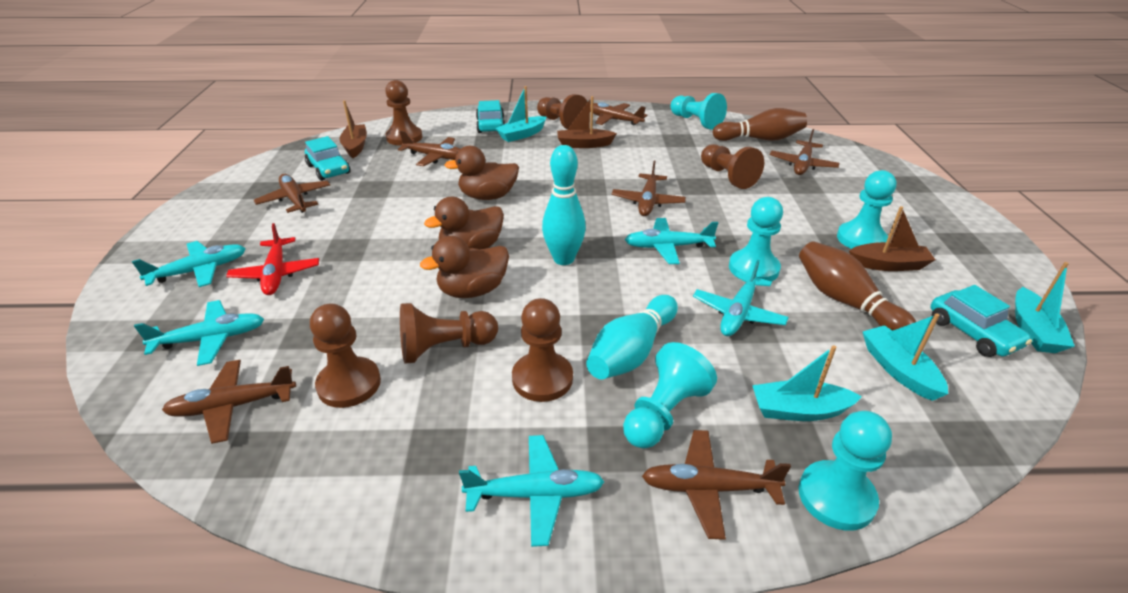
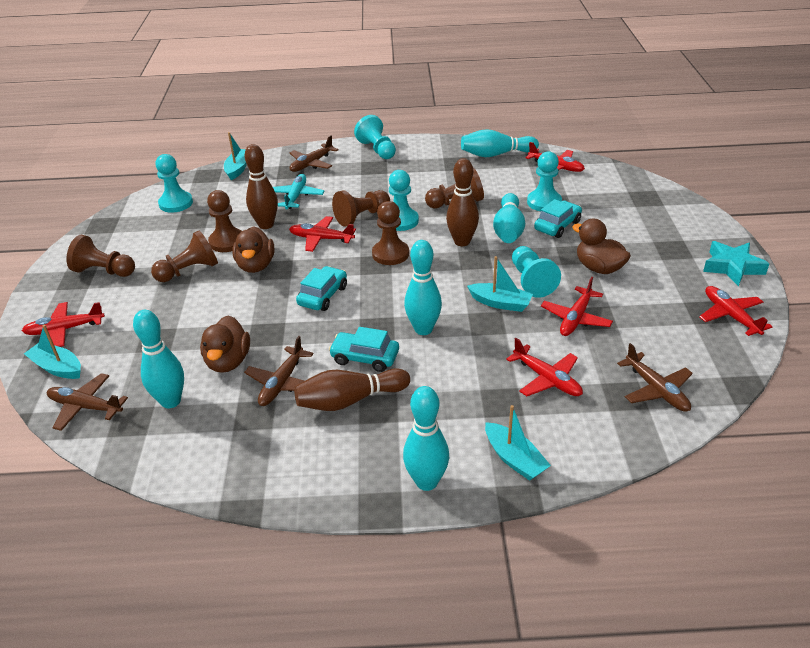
brown boat: 3 -> 0
brown bowling pin: 2 -> 3
brown plane: 7 -> 4
red plane: 1 -> 6
turquoise bowling pin: 2 -> 5
turquoise plane: 5 -> 1
turquoise star: 0 -> 1

